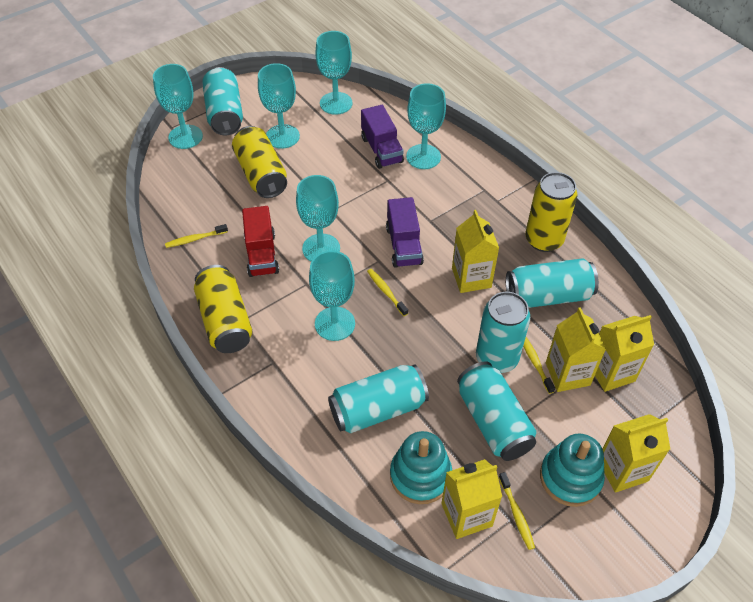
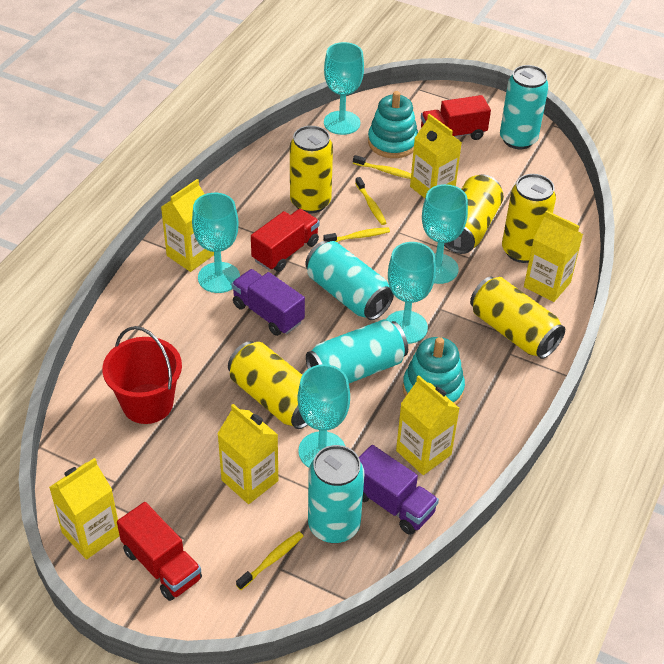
red bucket: 0 -> 1
red truck: 1 -> 3
turquoise can: 5 -> 4
turquoise goblet: 6 -> 5
yellow can: 3 -> 5
yellow carton: 5 -> 6

